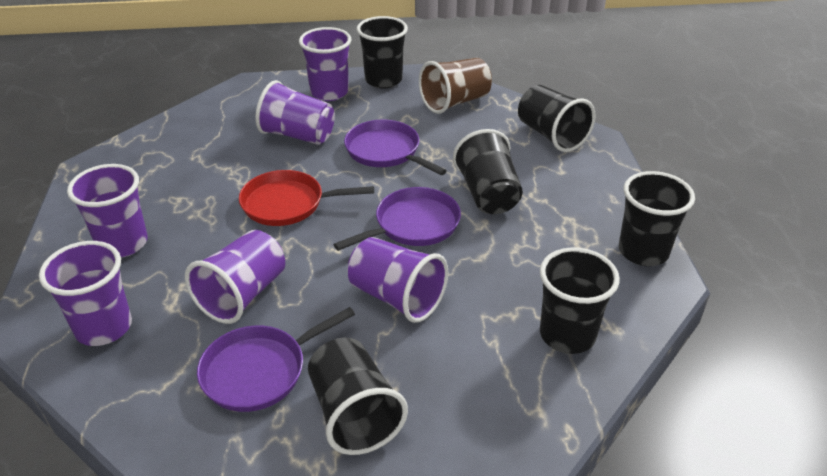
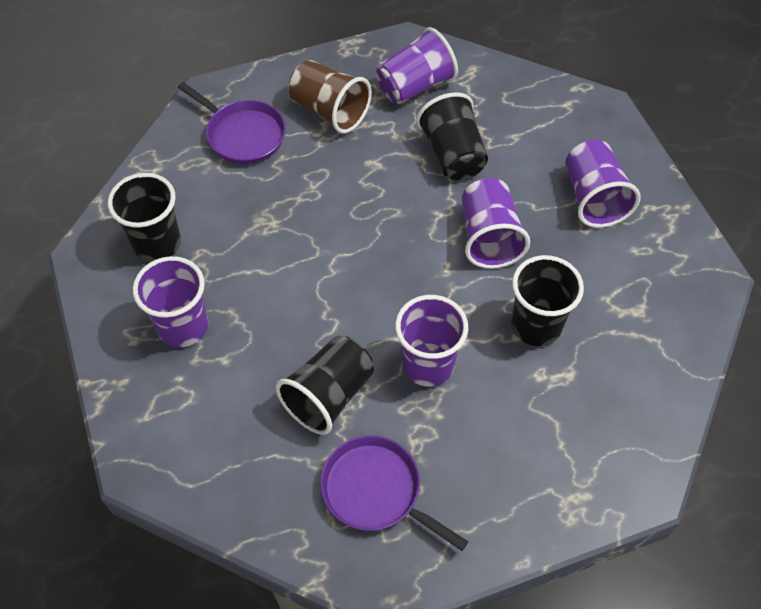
black cup: 6 -> 4
purple cup: 6 -> 5
purple pan: 3 -> 2
red pan: 1 -> 0

